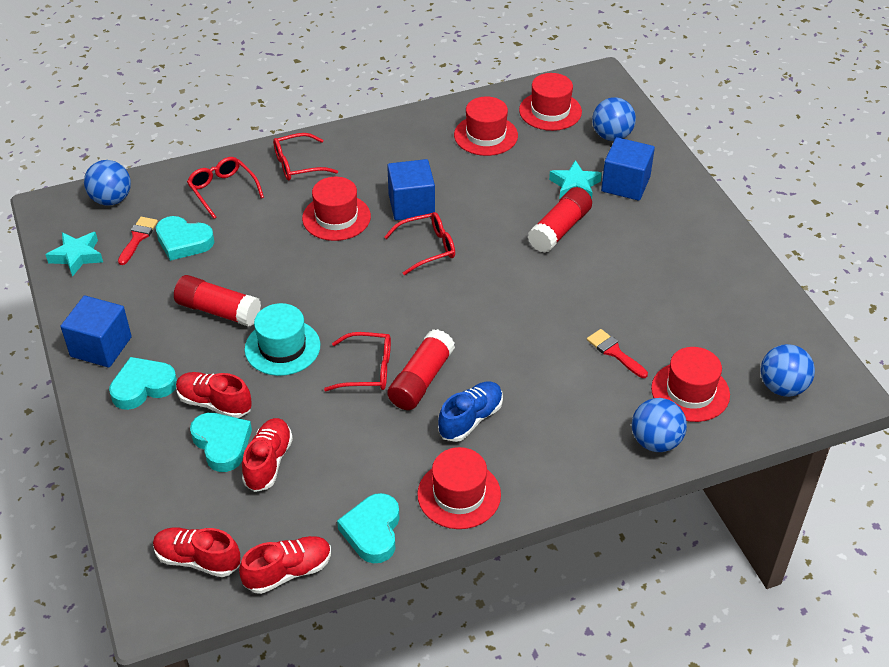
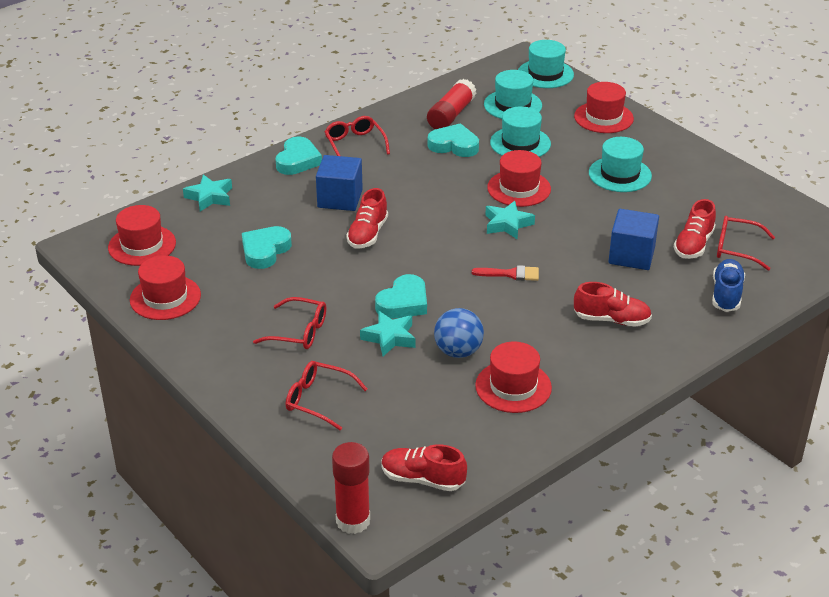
blue ball: 4 -> 1
blue cube: 3 -> 2
red brush: 2 -> 1
red glue stick: 3 -> 2
turquoise hat: 1 -> 4
turquoise star: 2 -> 3

